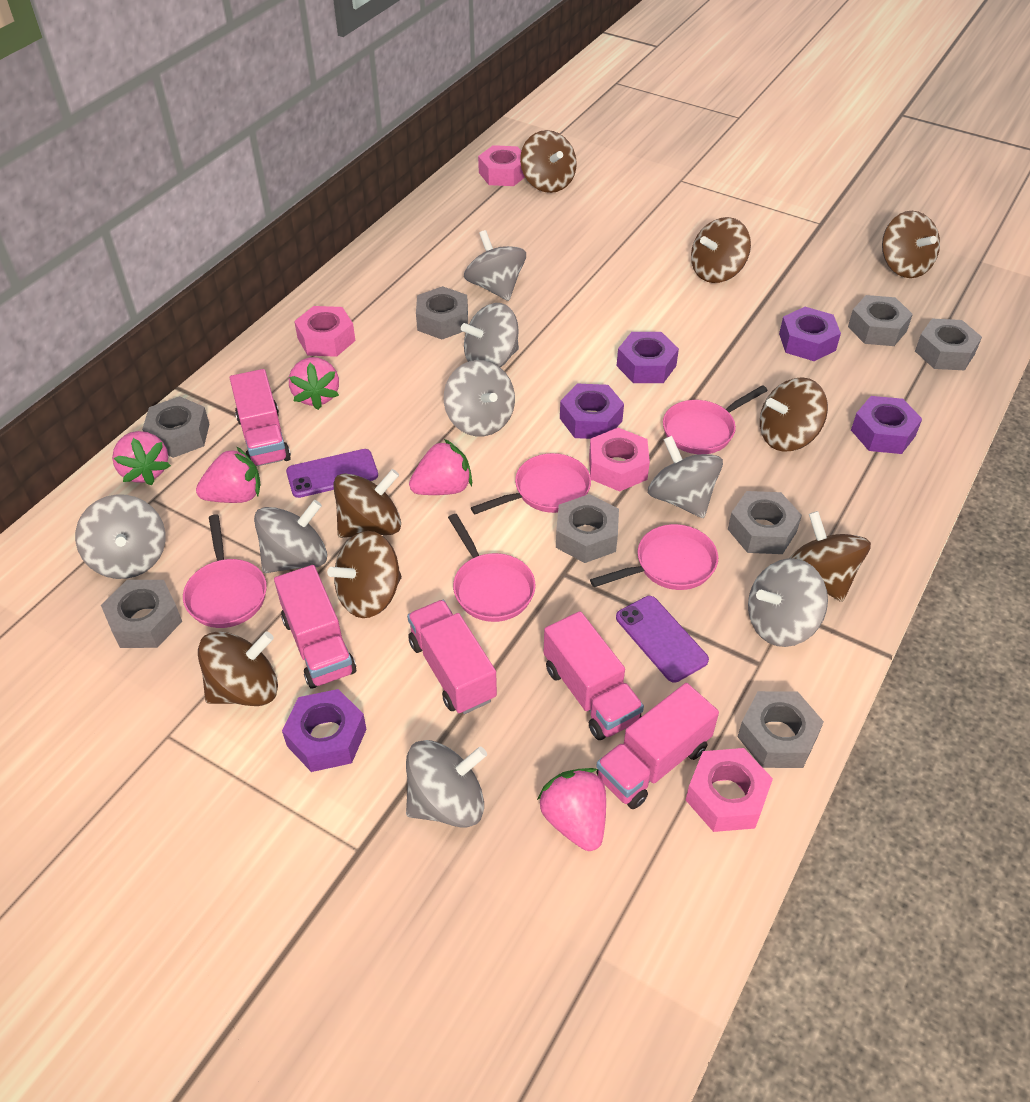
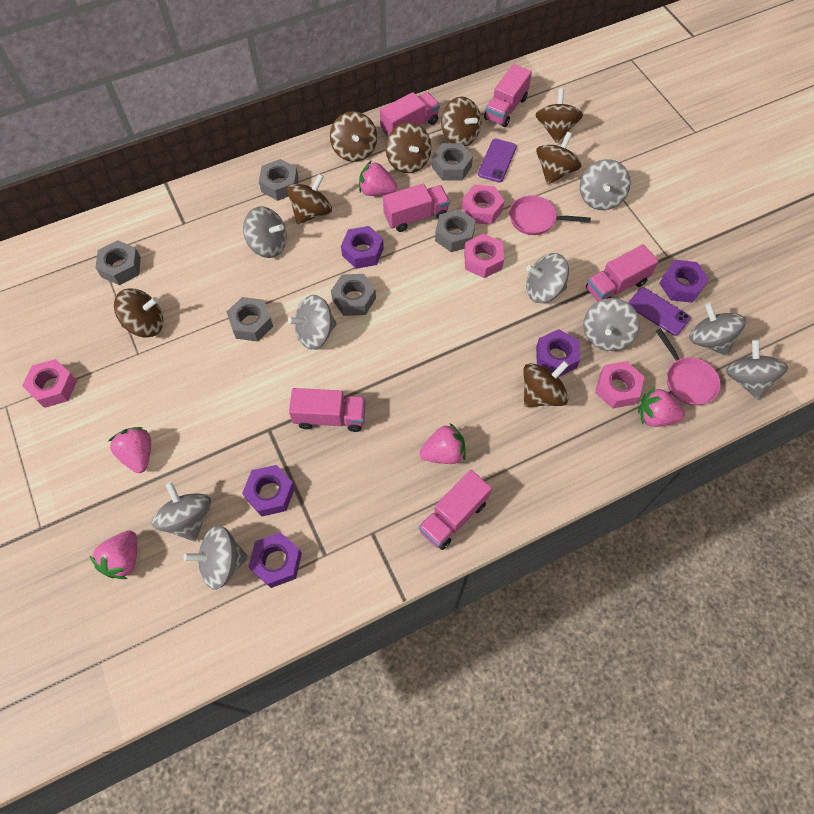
grey nut: 8 -> 6
grey spinning top: 8 -> 9
pink pan: 5 -> 2
pink truck: 5 -> 6

